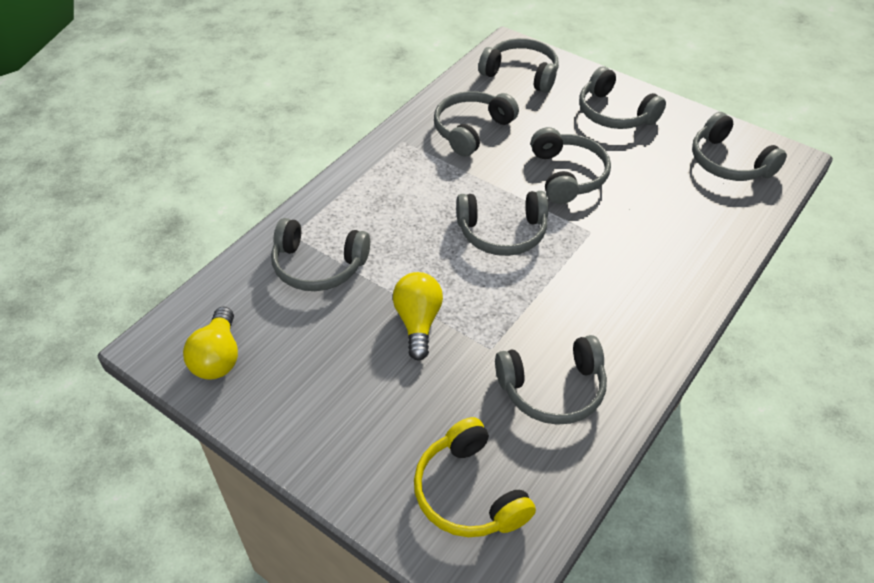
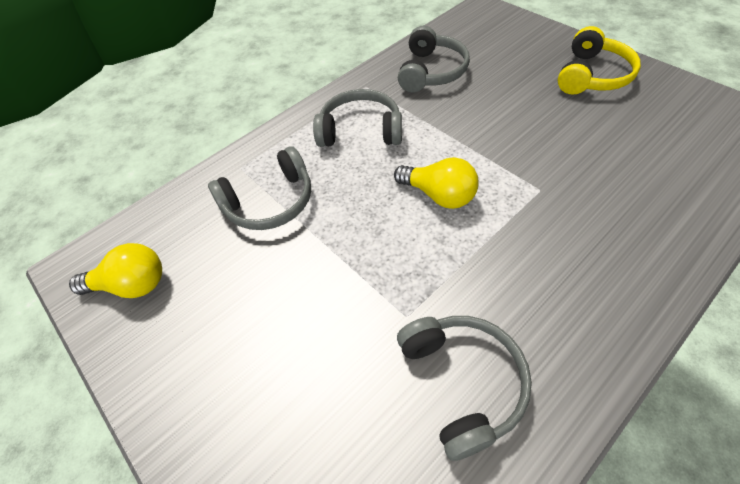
grey headphones: 8 -> 4

